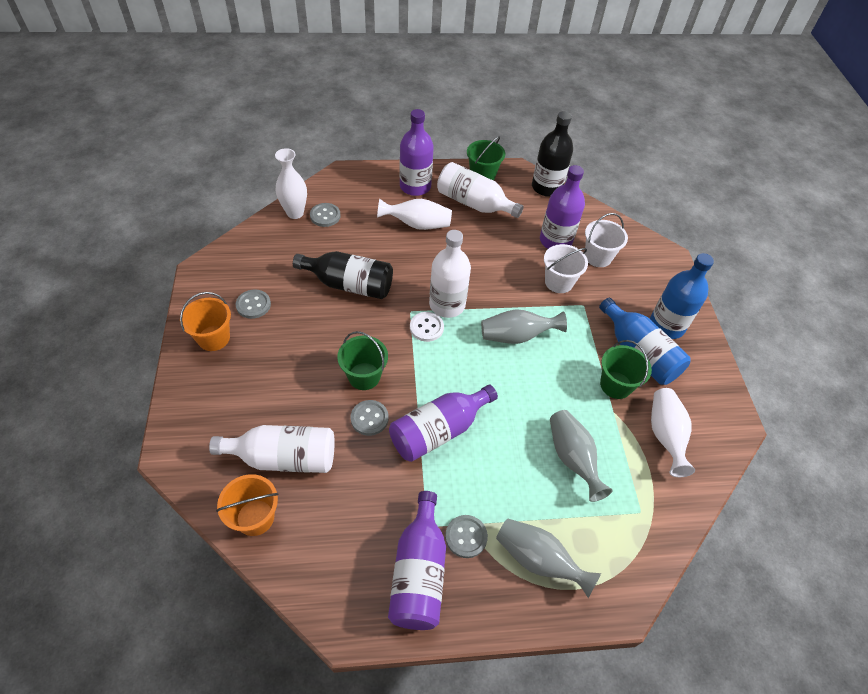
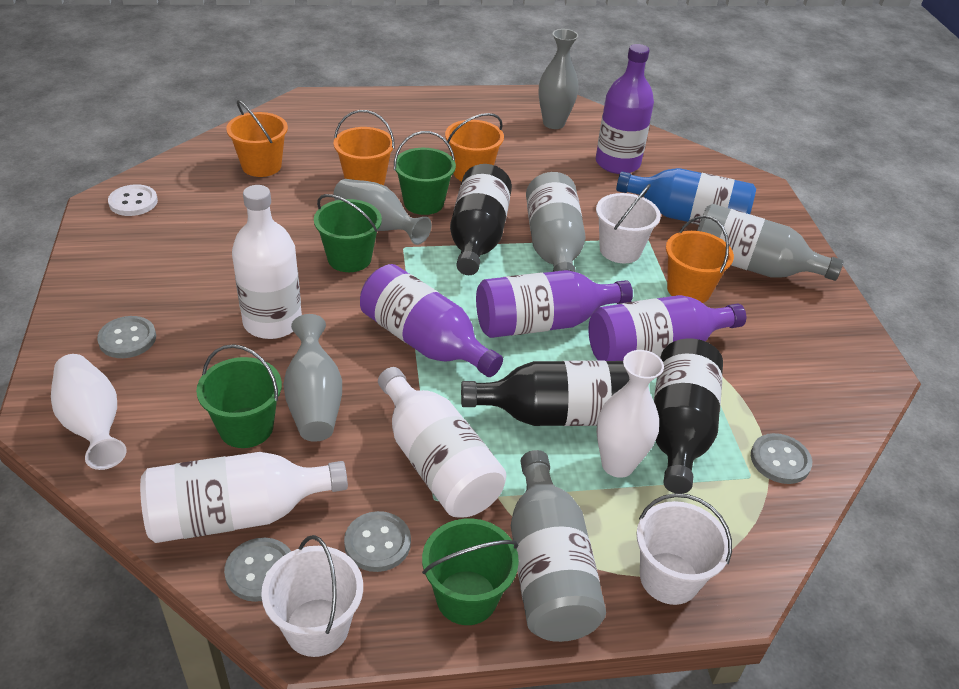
black bottle: 2 -> 3
blue bottle: 2 -> 1
green bucket: 3 -> 4
grey bottle: 0 -> 3
orange bucket: 2 -> 4
white bucket: 2 -> 3
white vase: 3 -> 2

